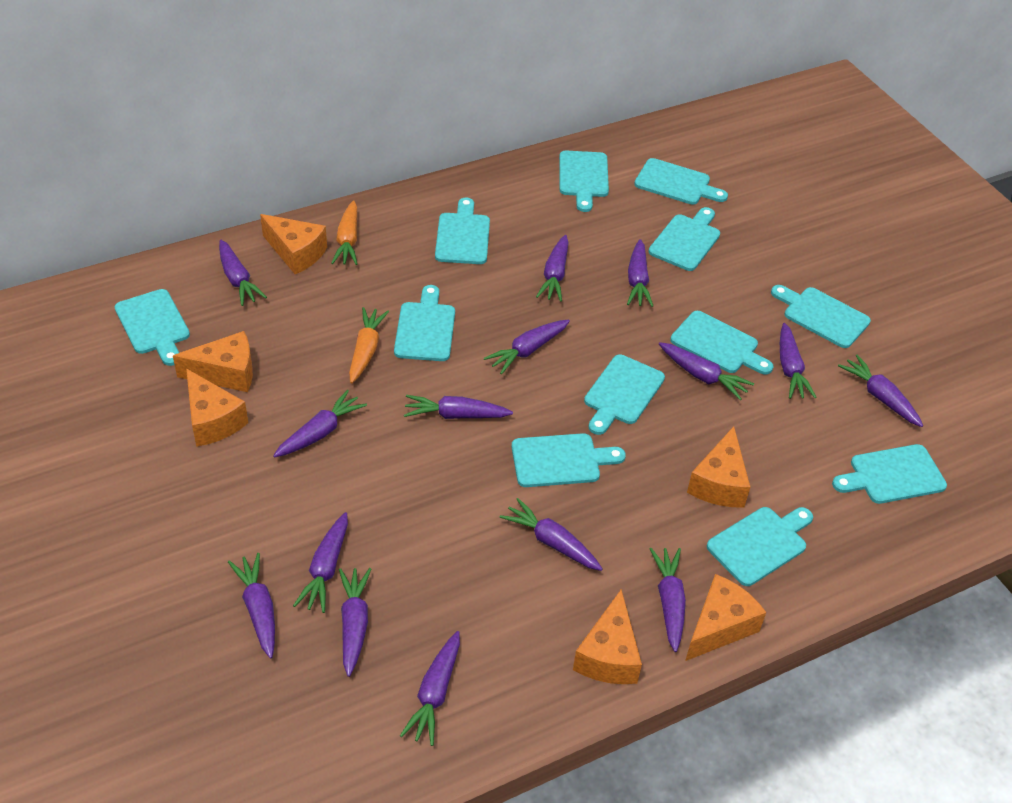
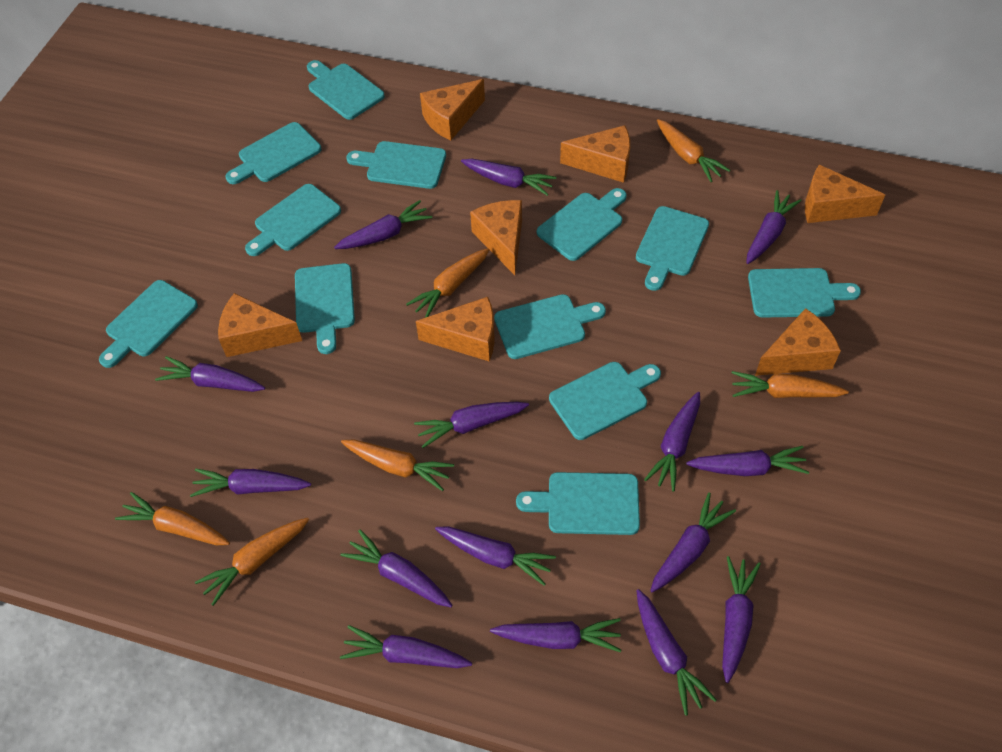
orange carrot: 2 -> 6
orange cheese: 6 -> 7

